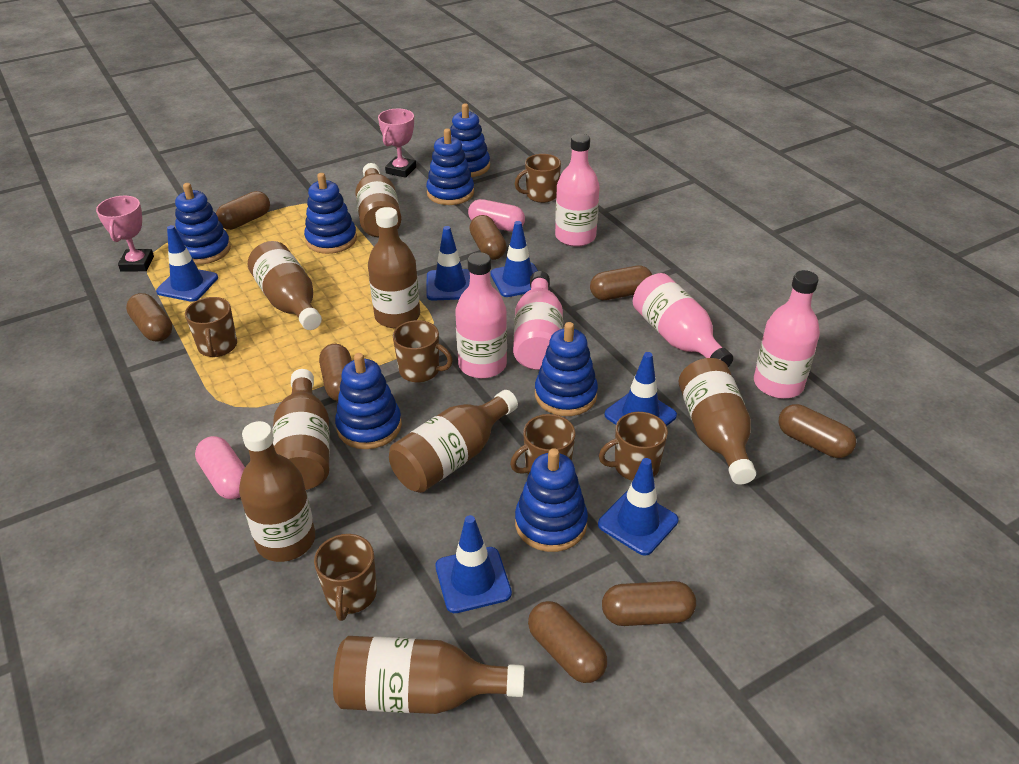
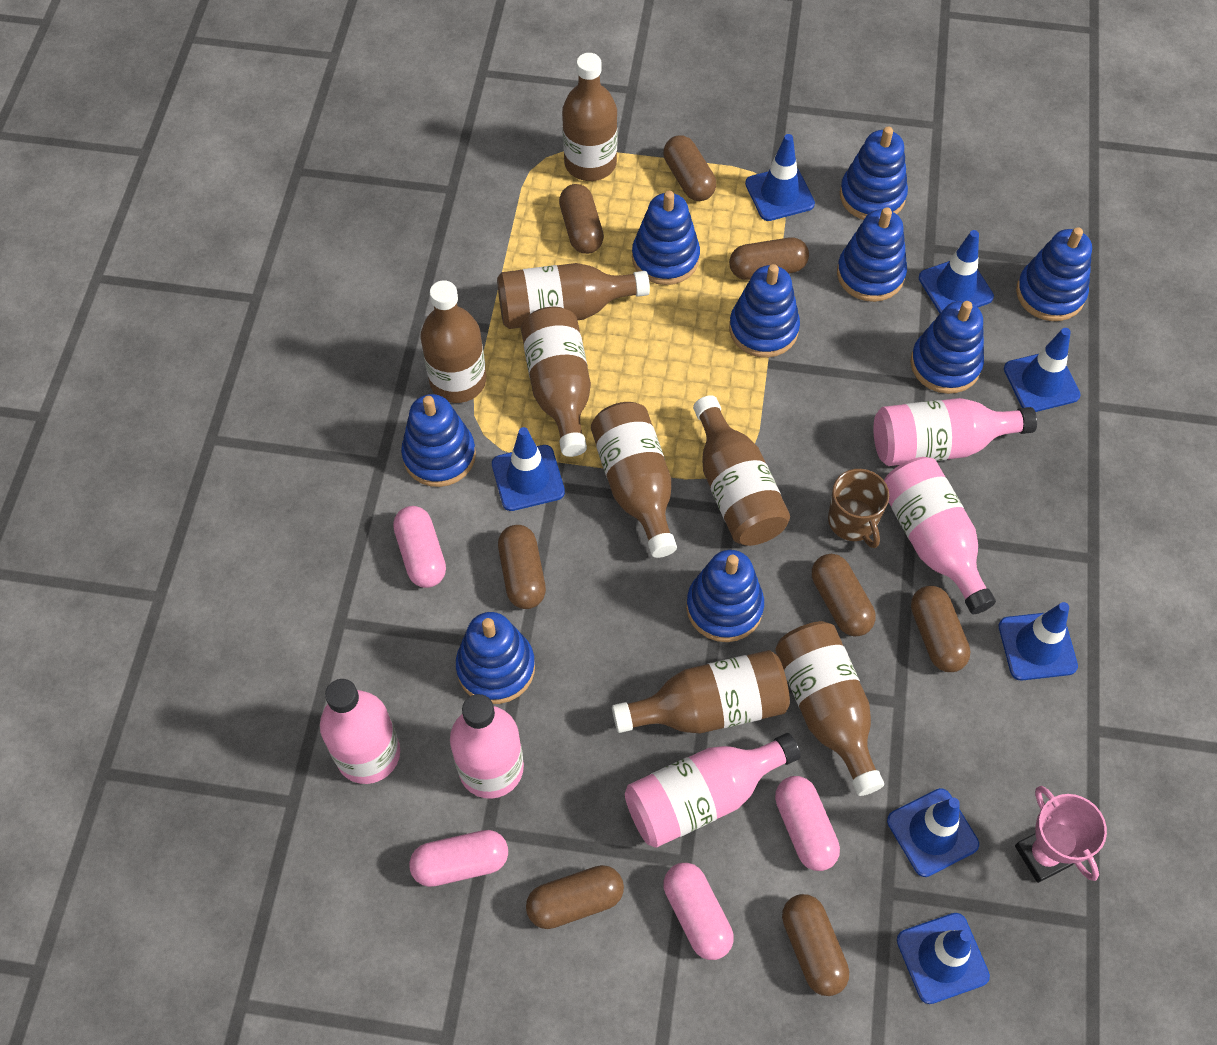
blue stacking toy: 7 -> 9
blue traffic cone: 6 -> 7
brown mug: 6 -> 1
pink capsule: 2 -> 4
pink trophy: 2 -> 1

